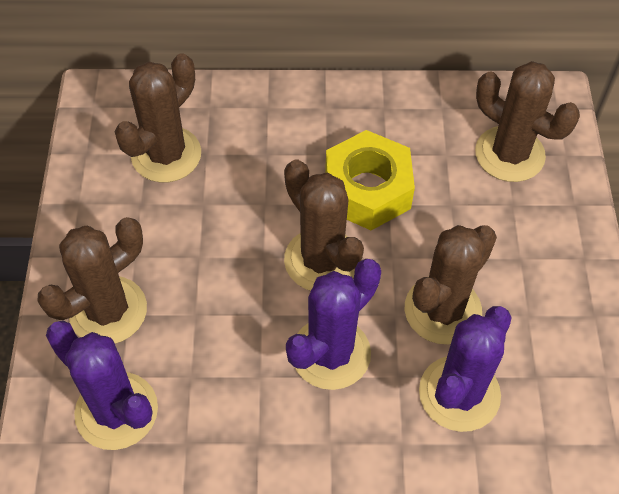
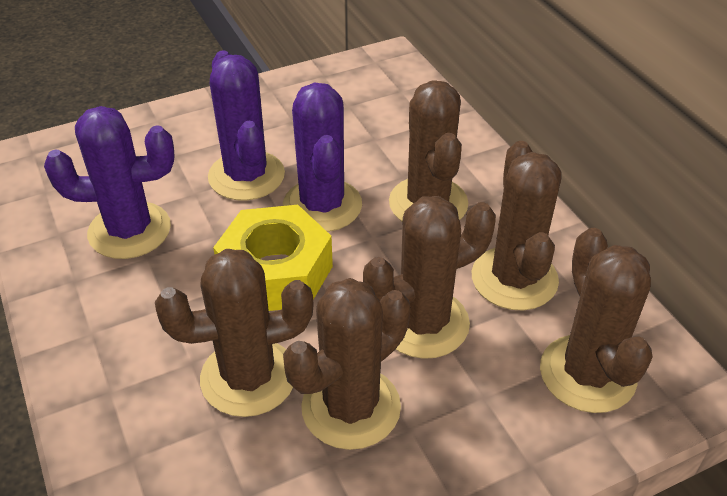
brown cactus: 5 -> 6

